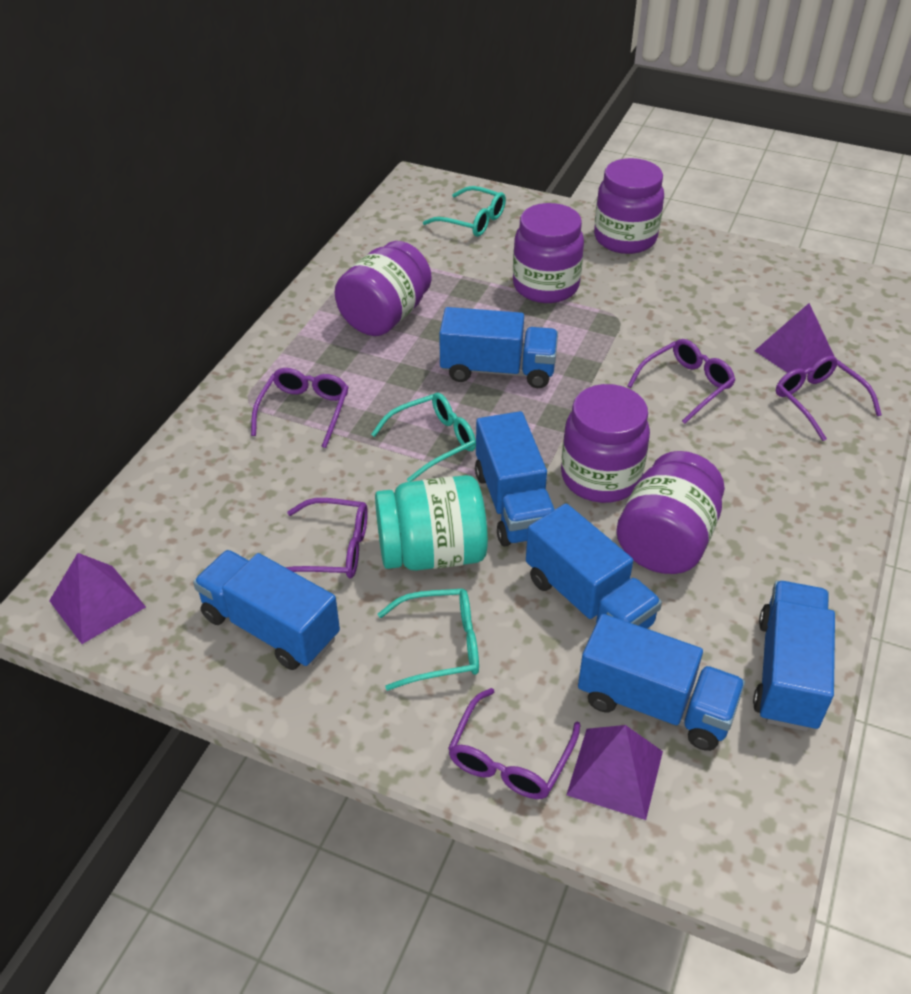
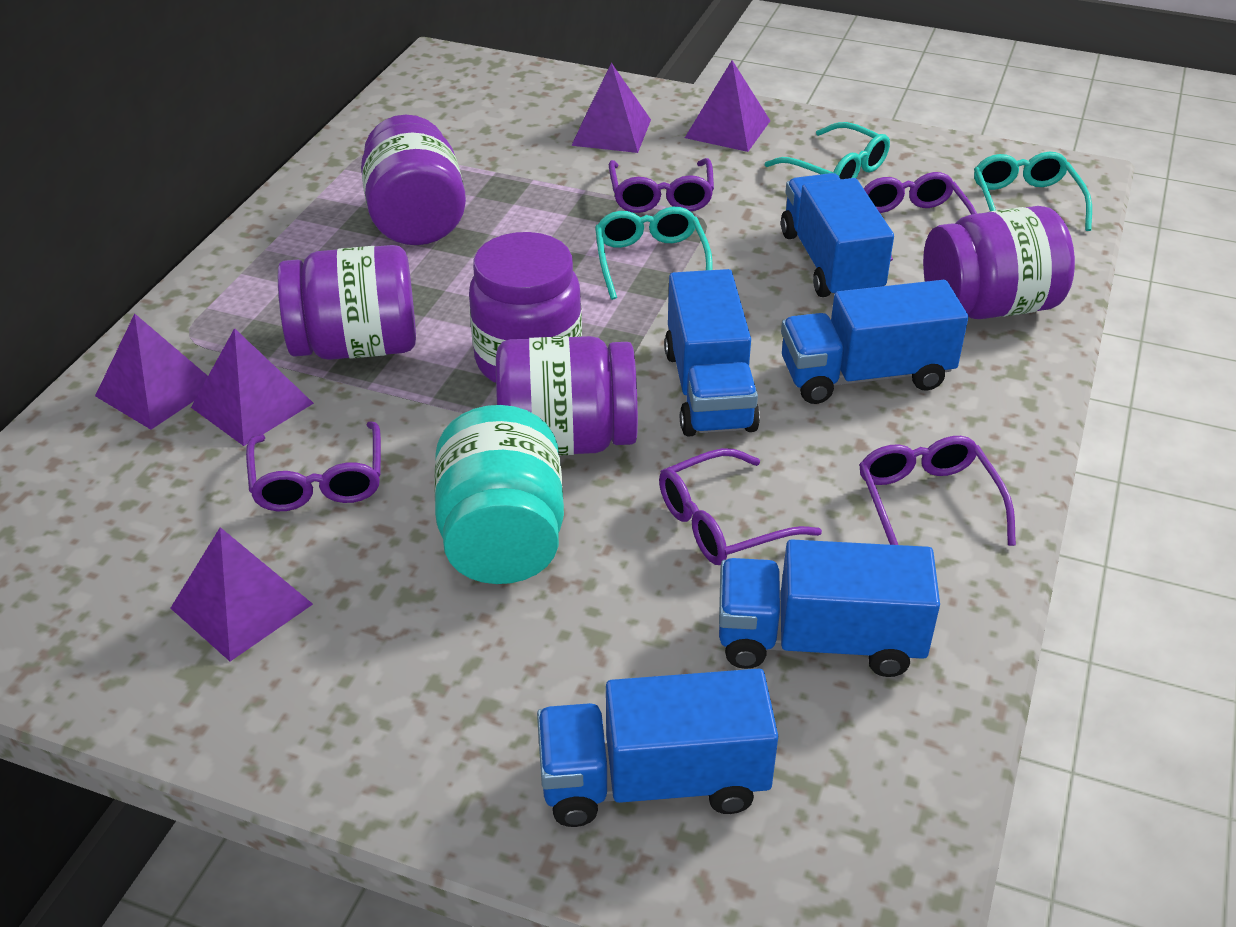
blue truck: 6 -> 5
purple pyramid: 3 -> 5

